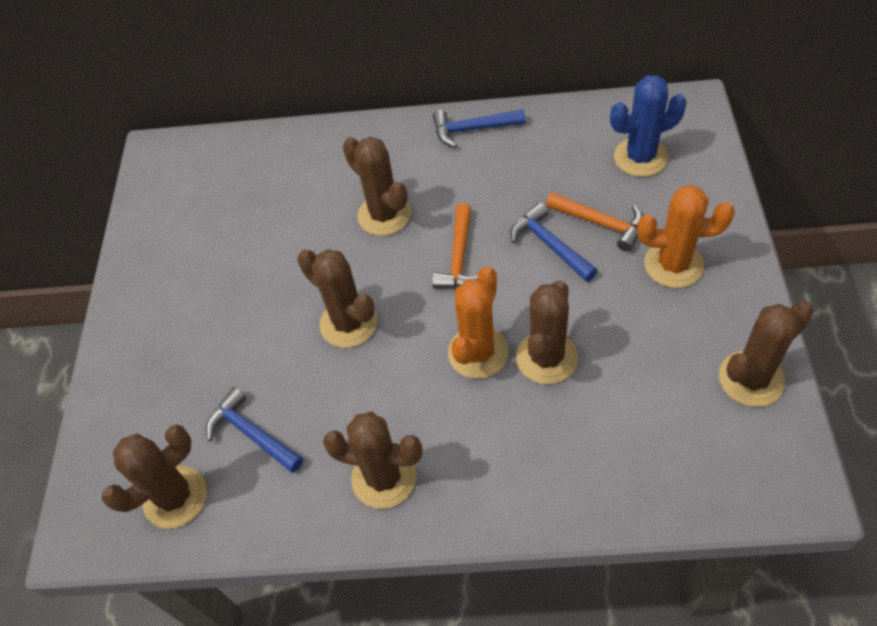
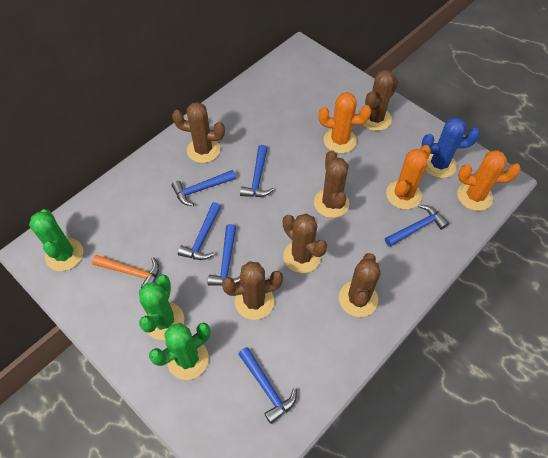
blue hammer: 3 -> 6
green cactus: 0 -> 3
orange cactus: 2 -> 3
orange hammer: 2 -> 1

